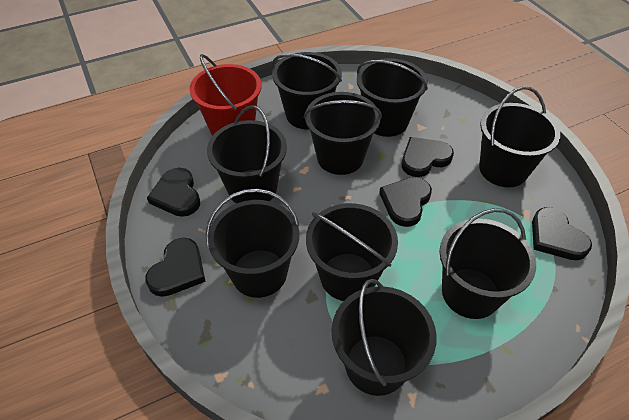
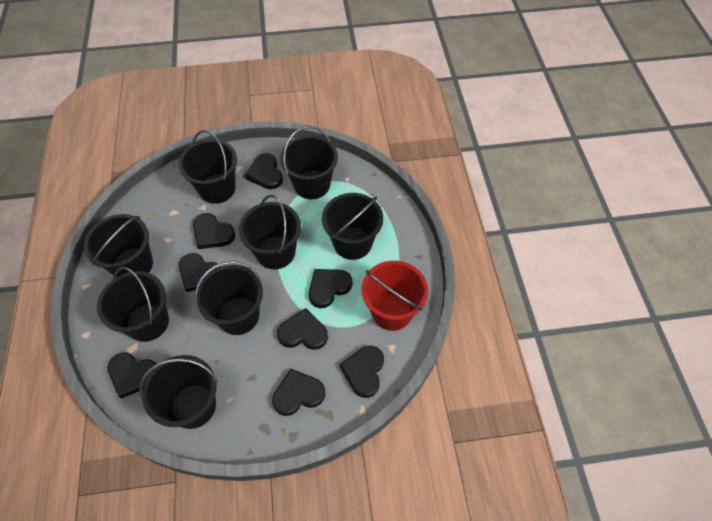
black bucket: 9 -> 8
black heart: 5 -> 8

